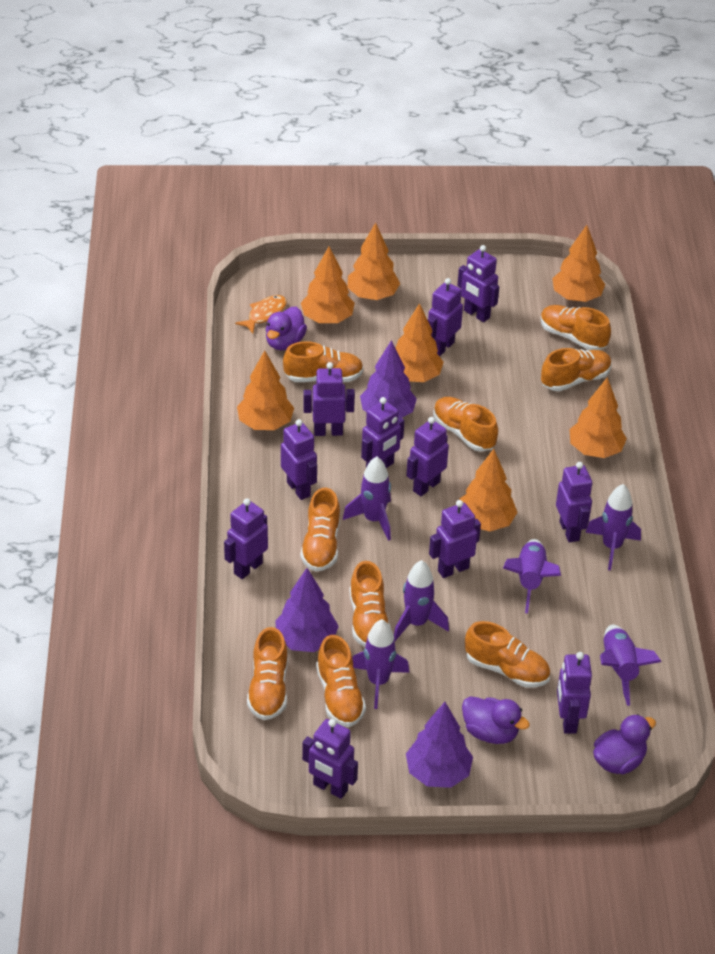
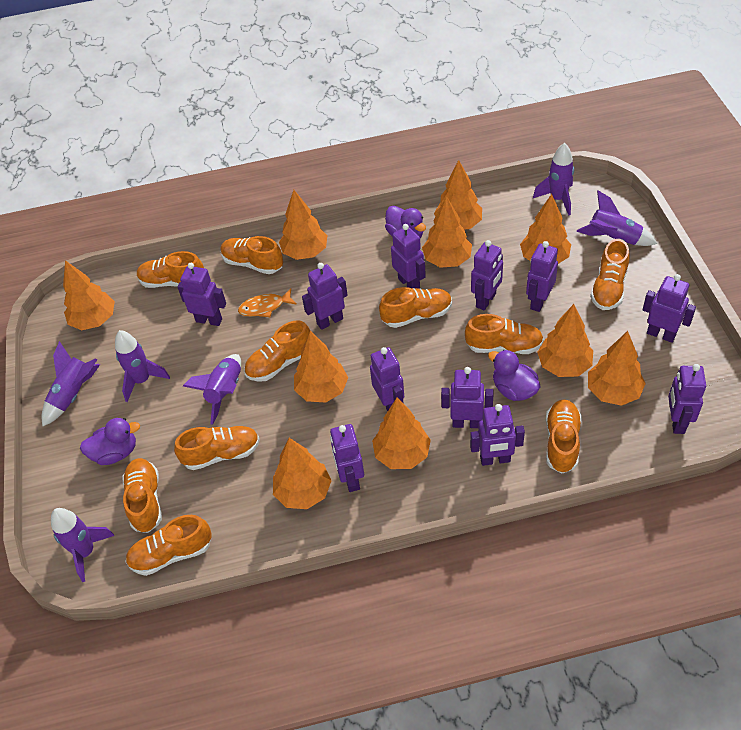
orange shoe: 9 -> 10
orange tree: 7 -> 10
purple tree: 3 -> 0

